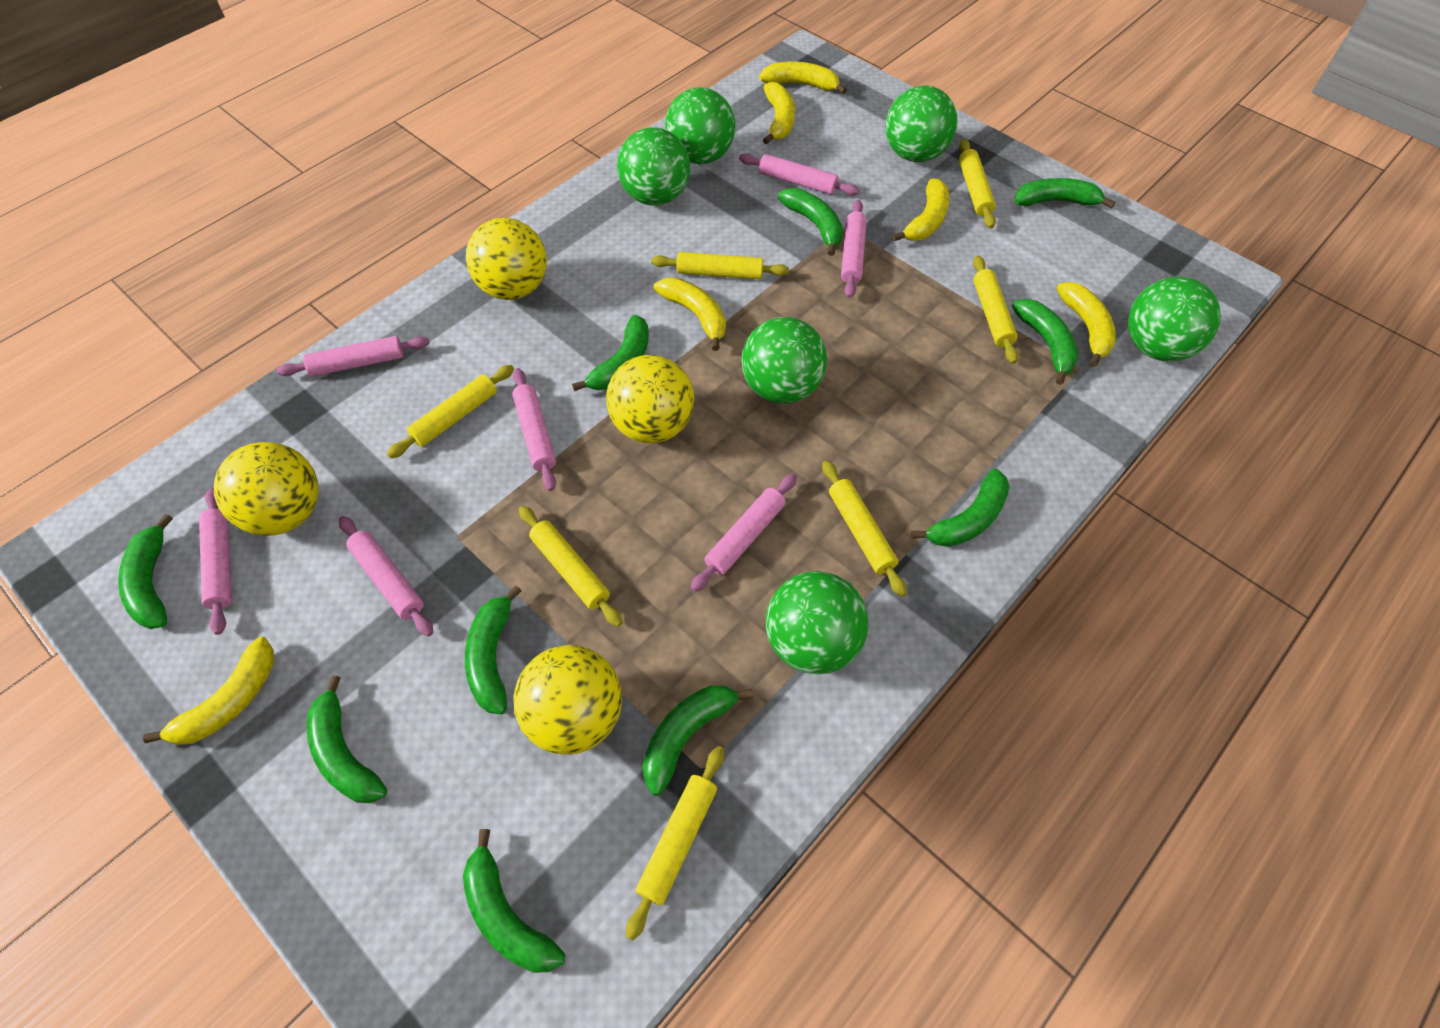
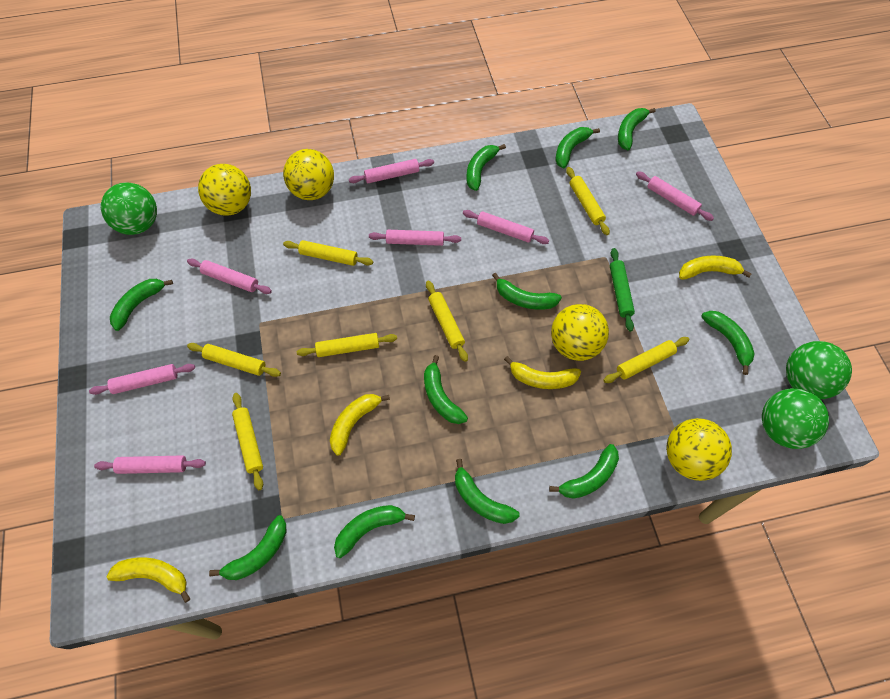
green ball: 6 -> 3
green banana: 10 -> 11
green rolling pin: 0 -> 1
yellow banana: 6 -> 4

